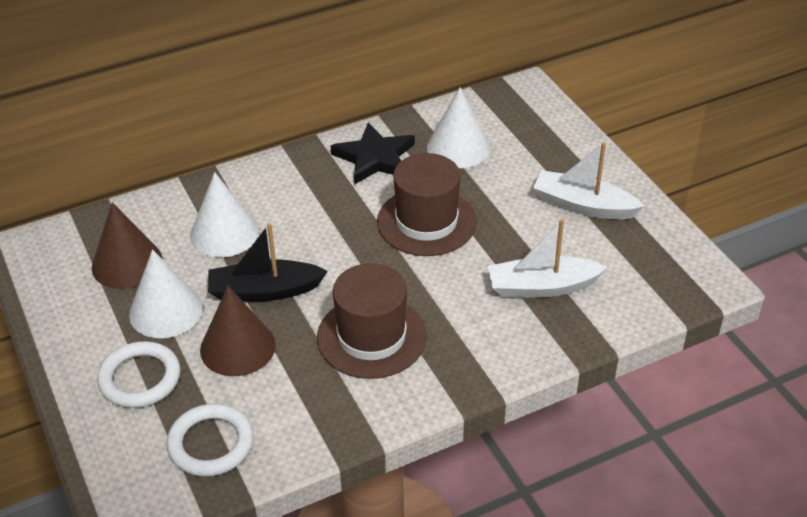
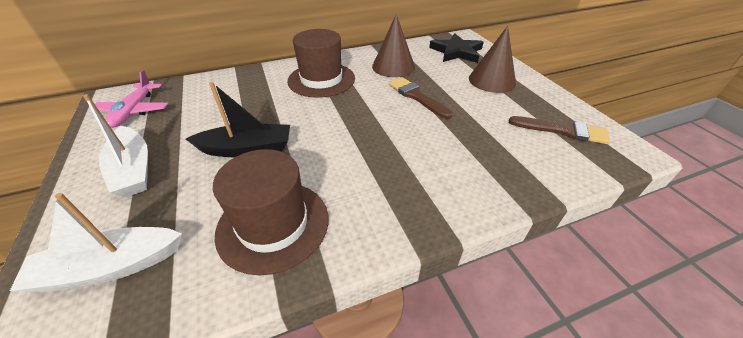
brown brush: 0 -> 2
pink plane: 0 -> 1
white cone: 3 -> 0
white ring: 2 -> 0

